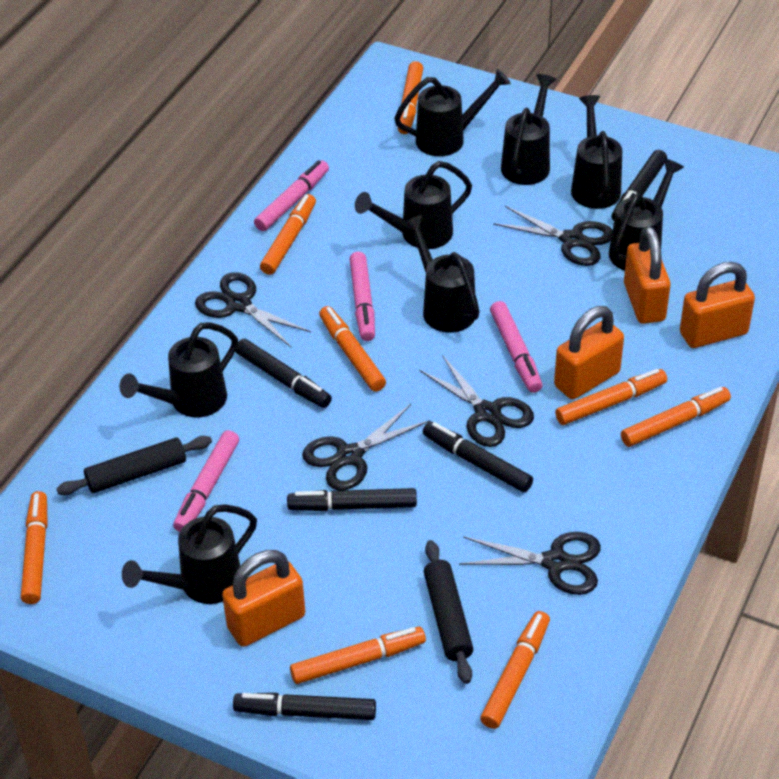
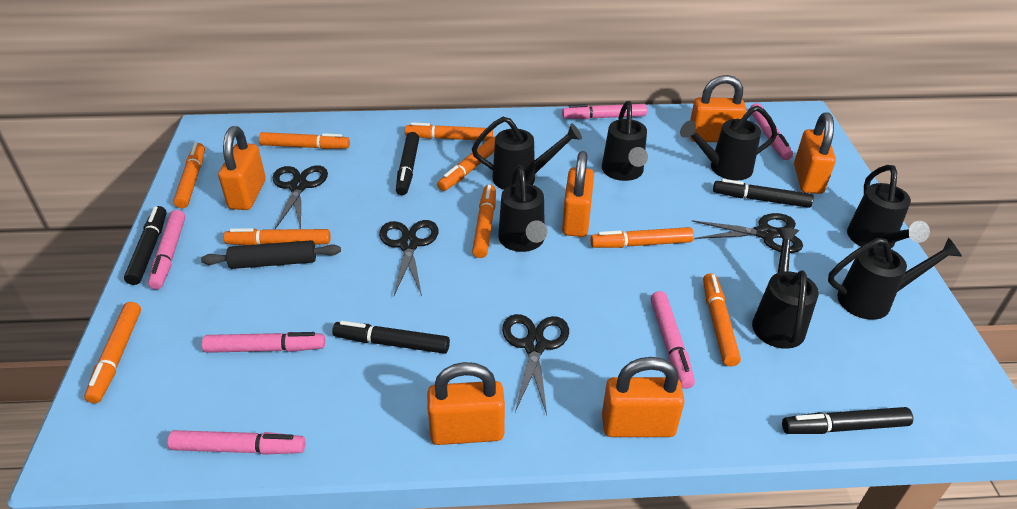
black rolling pin: 2 -> 1
black scissors: 5 -> 4
black watering can: 8 -> 7
orange marker: 8 -> 9
orange padlock: 4 -> 6
pink marker: 4 -> 6

